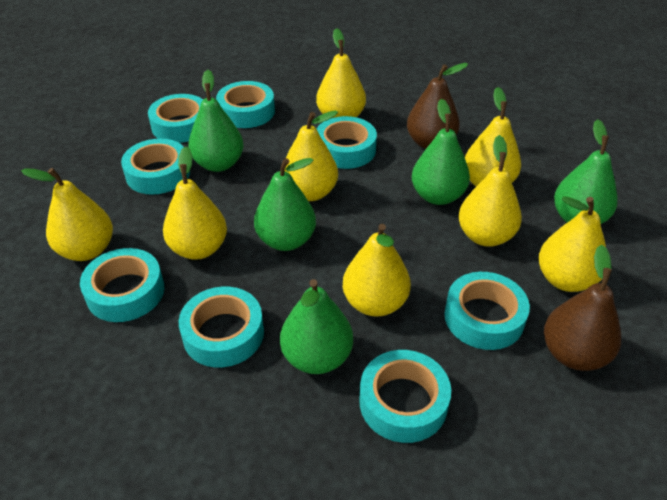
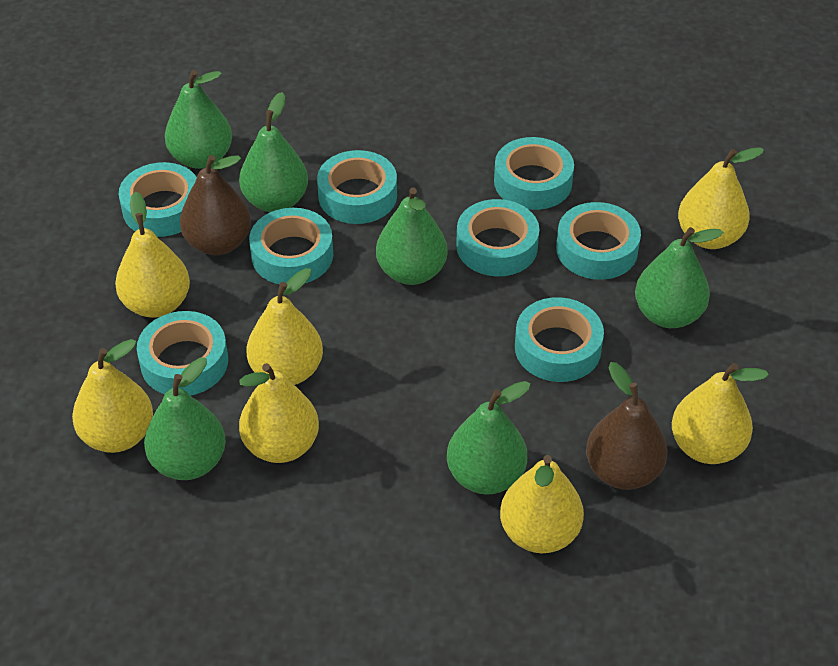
green pear: 5 -> 6
yellow pear: 8 -> 7

